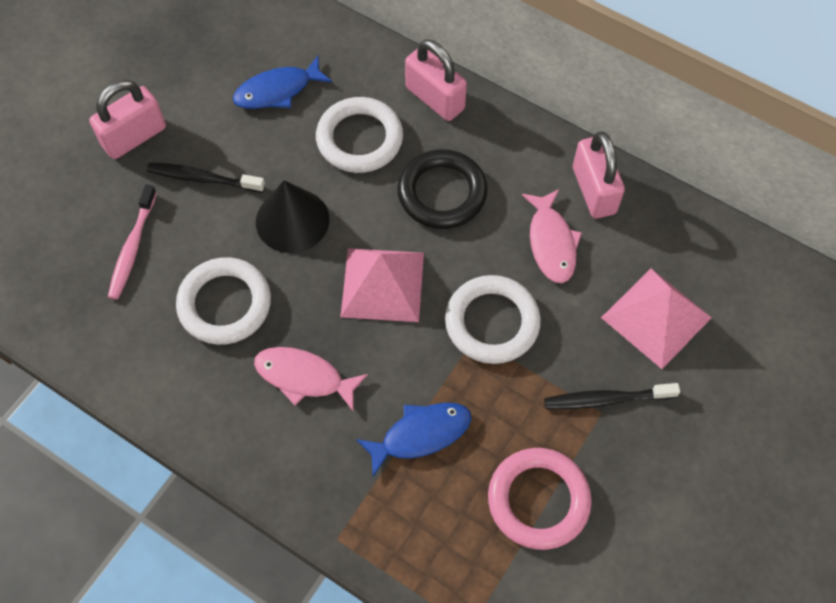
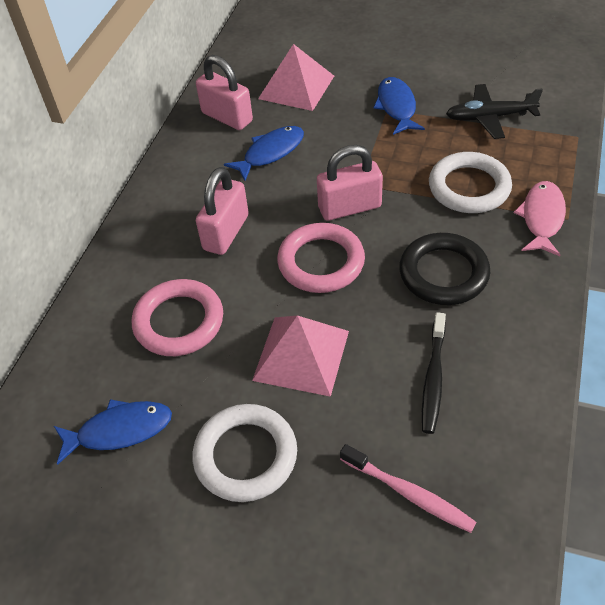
black cone: 1 -> 0
black plane: 0 -> 1
black toothbrush: 2 -> 1
blue fish: 2 -> 3
pink fish: 2 -> 1
pink ring: 1 -> 2
white ring: 3 -> 2

